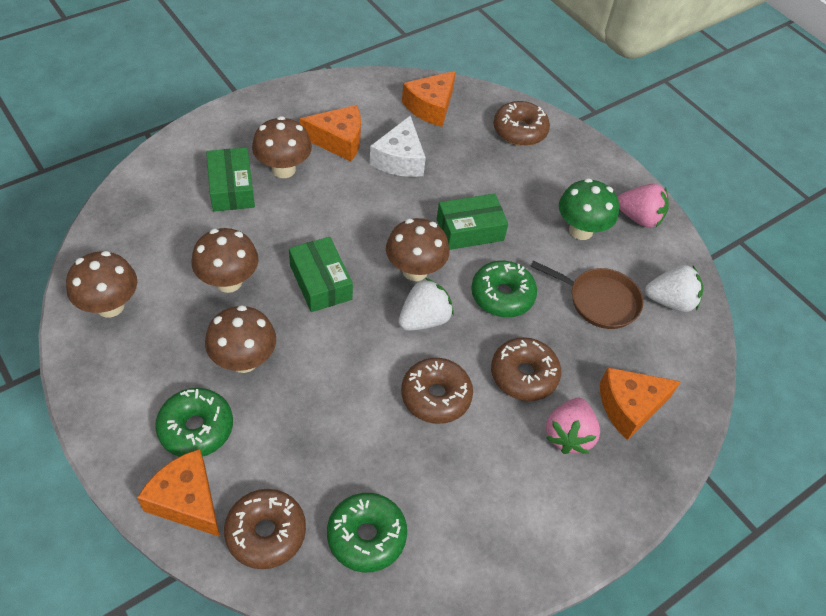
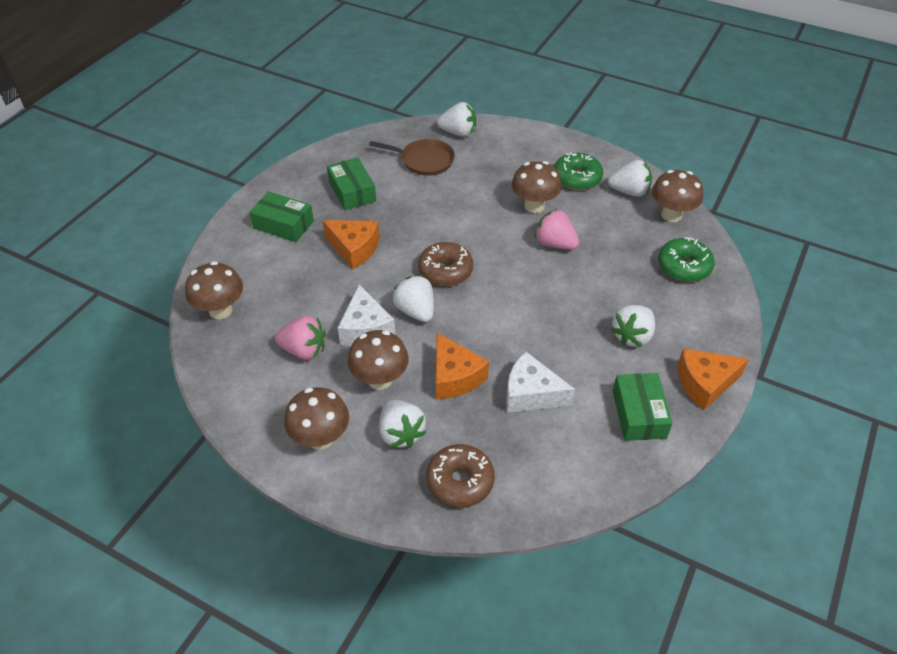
brown donut: 4 -> 2
green donut: 3 -> 2
green mushroom: 1 -> 0
orange cheese: 4 -> 3
white cheese: 1 -> 2
white strawberry: 2 -> 5

